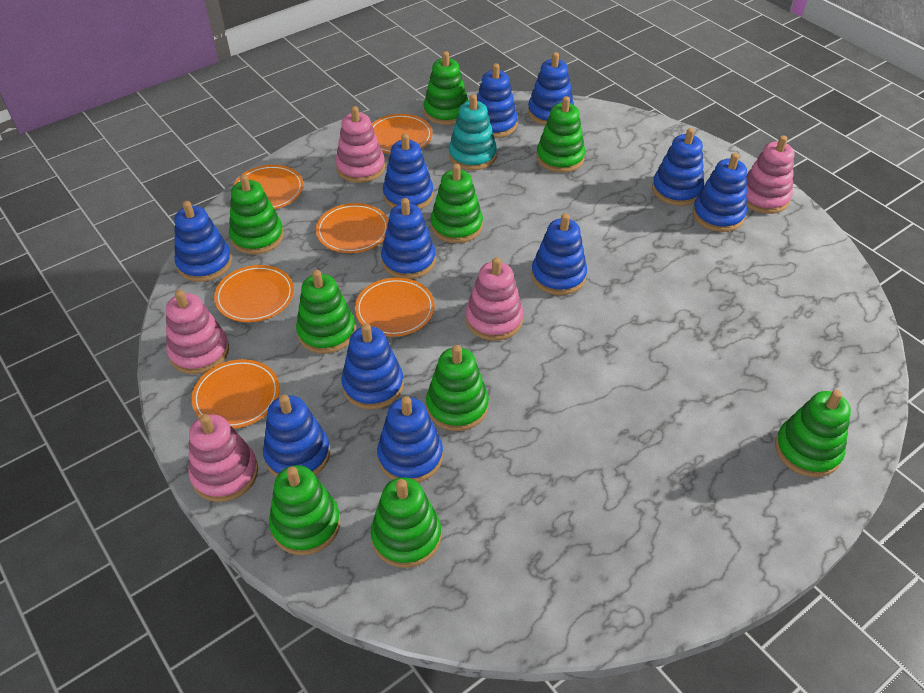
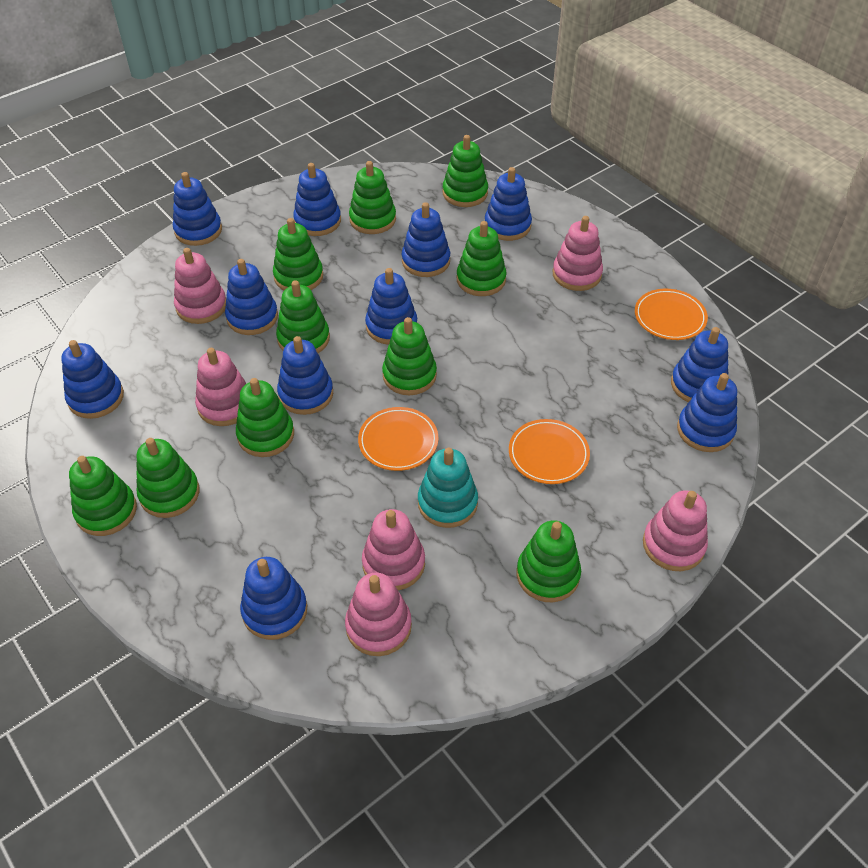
green stacking toy: 9 -> 10
orange plate: 6 -> 3
pink stacking toy: 5 -> 6

